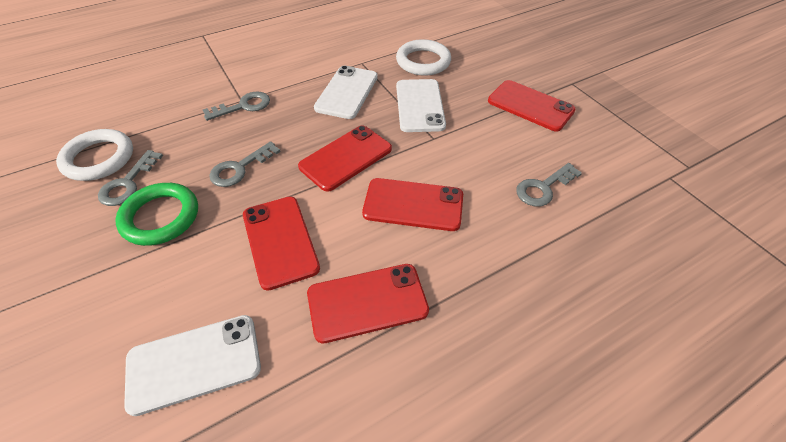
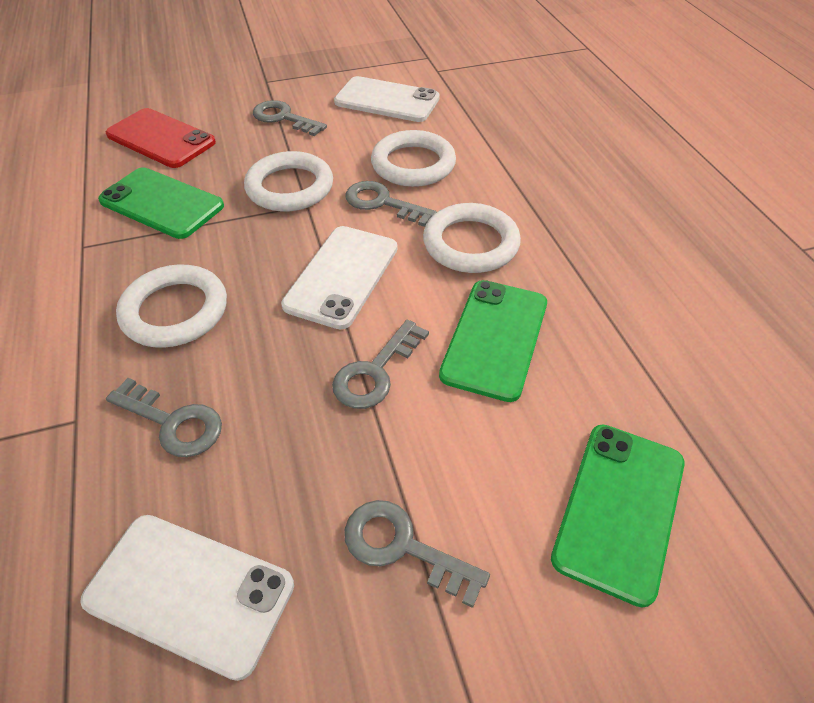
green phone: 0 -> 3
green ring: 1 -> 0
grey key: 4 -> 5
red phone: 5 -> 1
white ring: 2 -> 4

